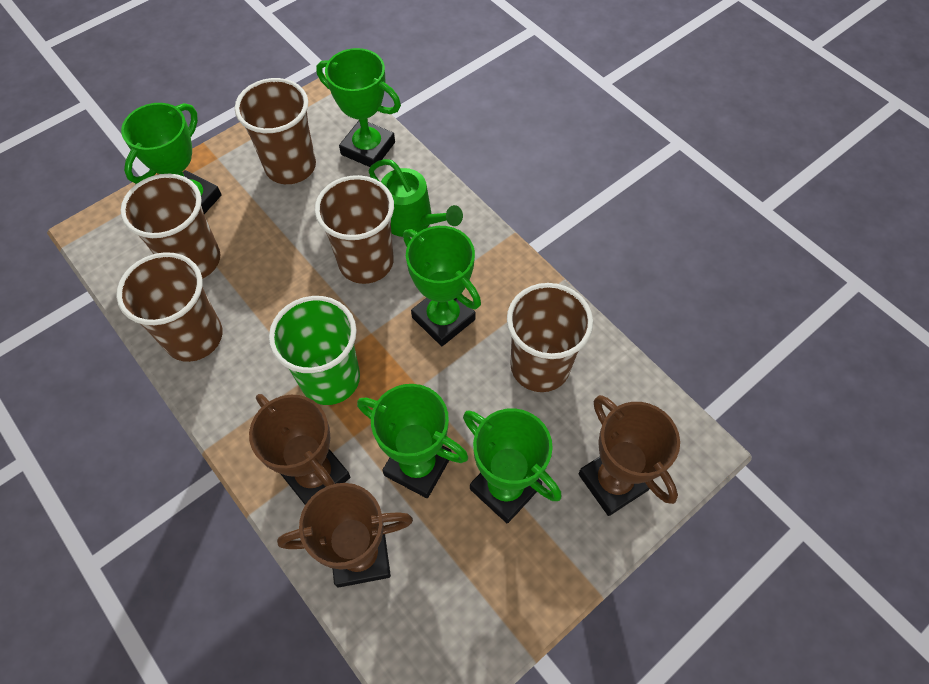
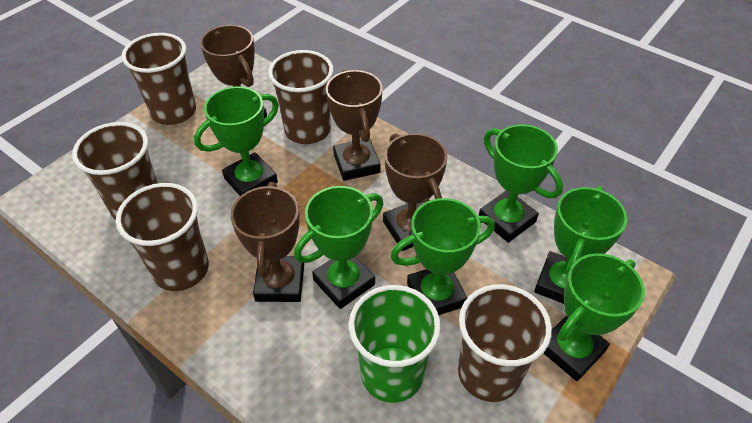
brown trophy: 3 -> 4
green trophy: 5 -> 6
green watering can: 1 -> 0

